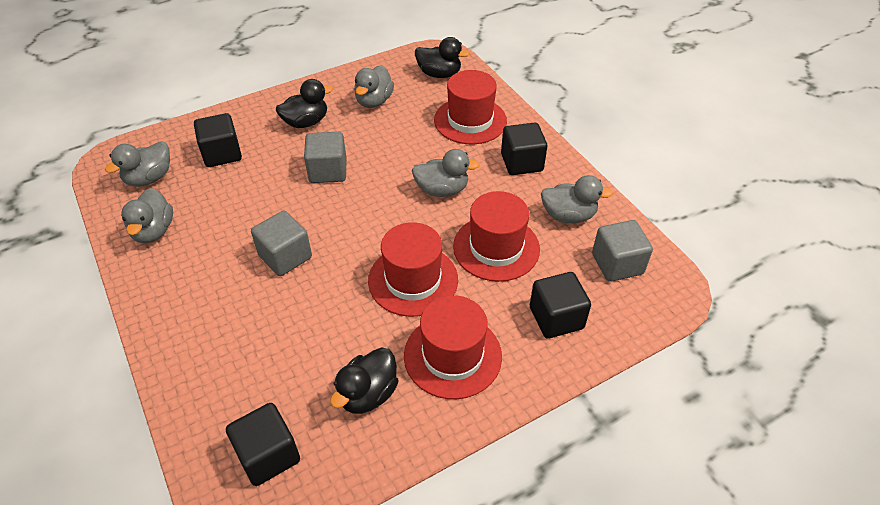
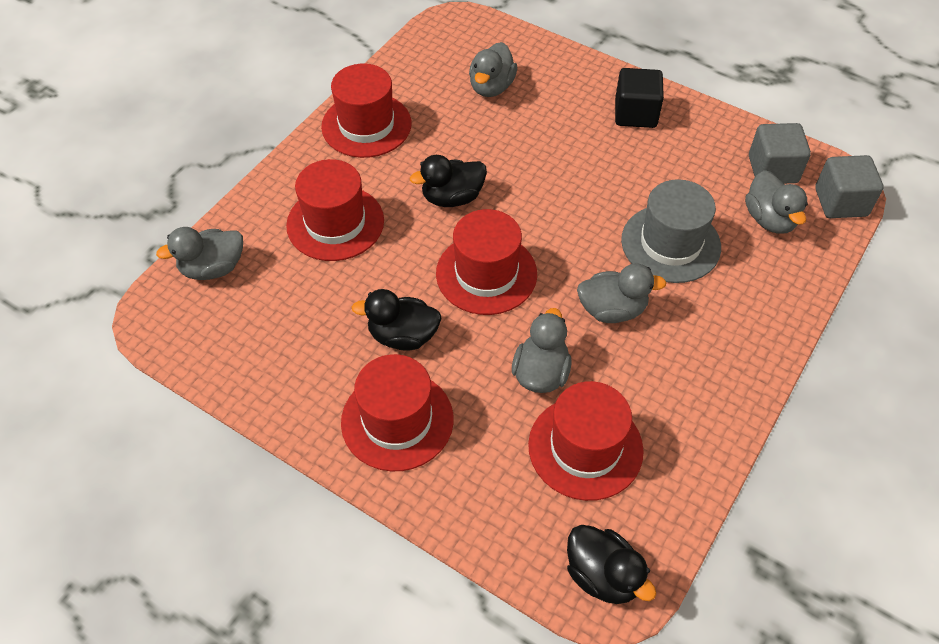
black cube: 4 -> 1
grey cube: 3 -> 2
grey hat: 0 -> 1
red hat: 4 -> 5

